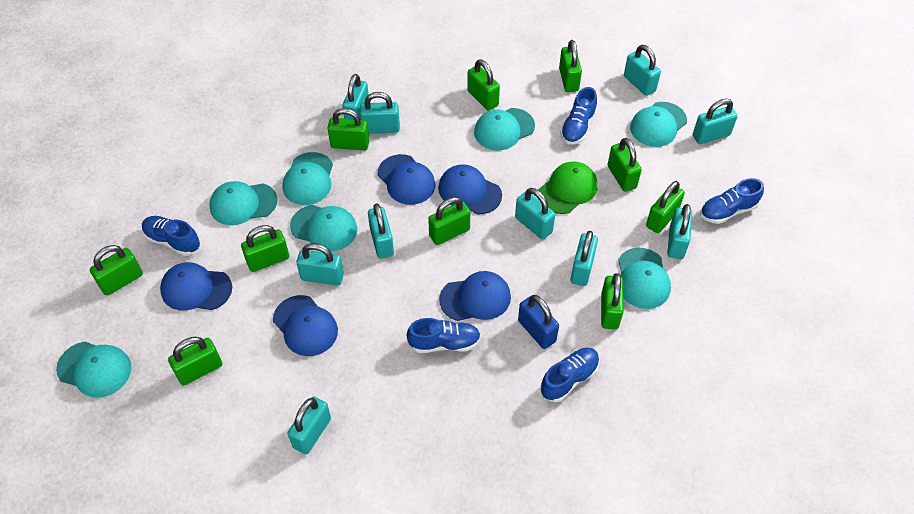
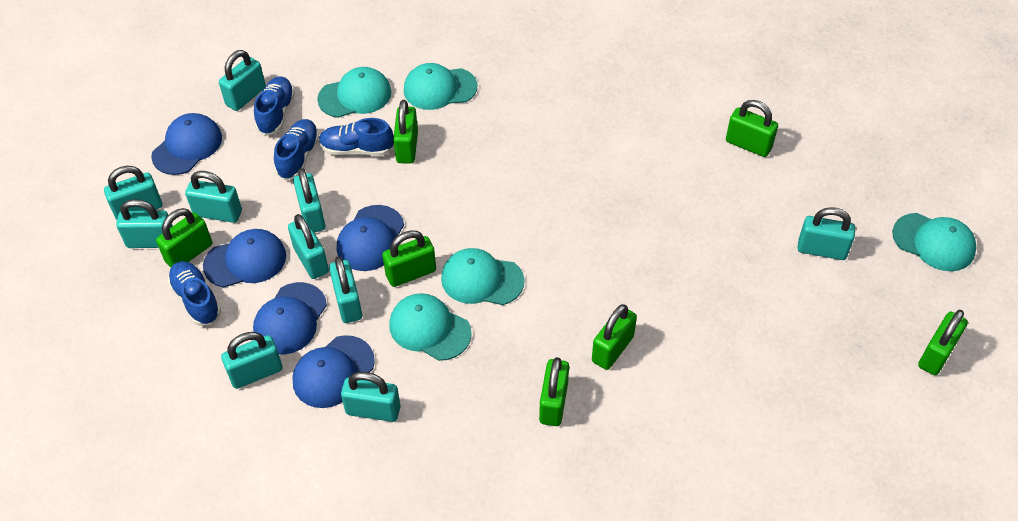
blue padlock: 1 -> 0
blue shoe: 5 -> 4
green cap: 1 -> 0
green padlock: 10 -> 7
turquoise cap: 7 -> 5

